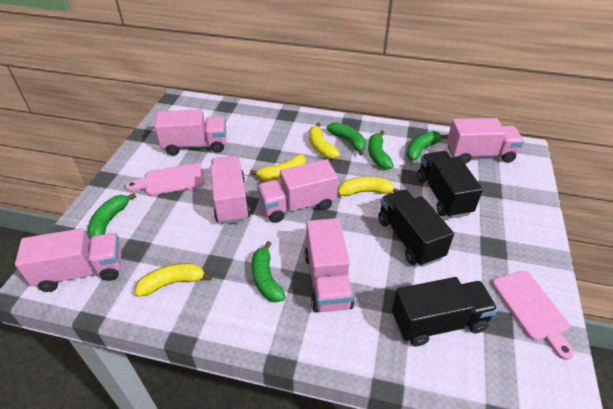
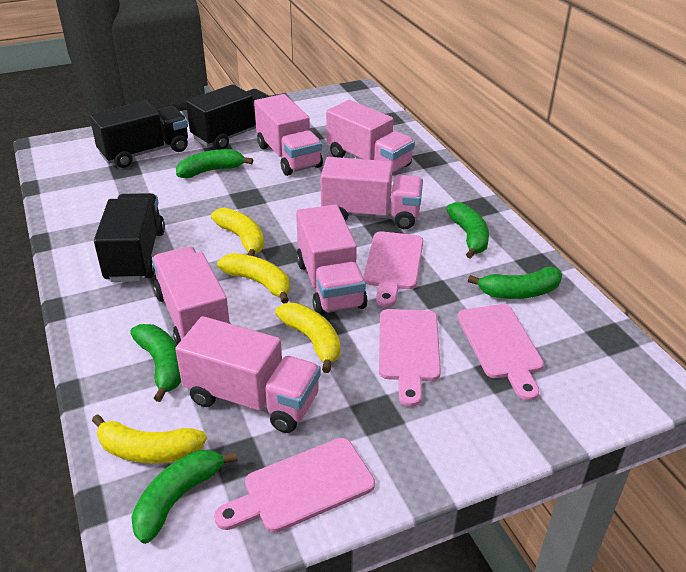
pink cutting board: 2 -> 4

